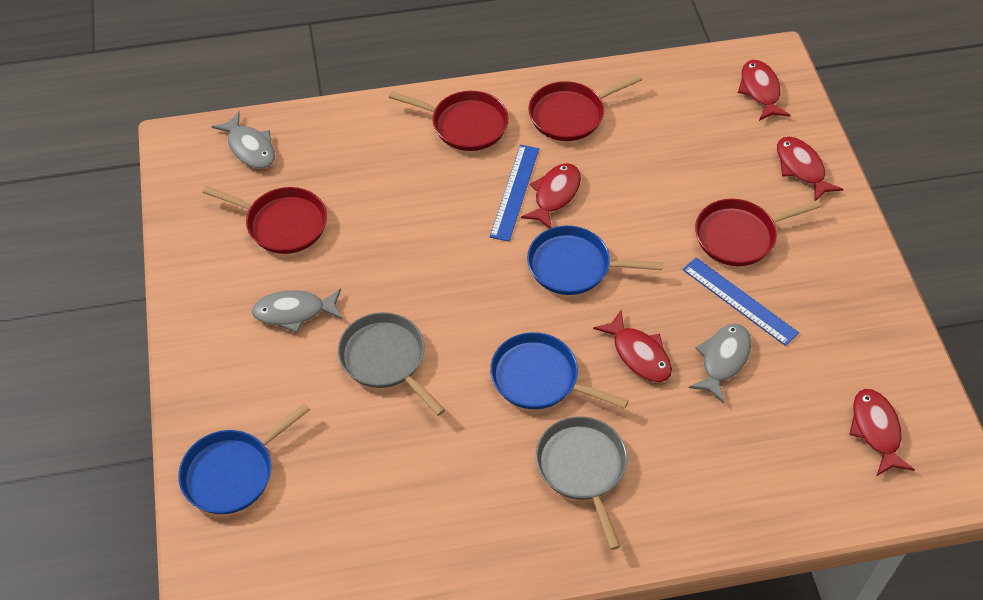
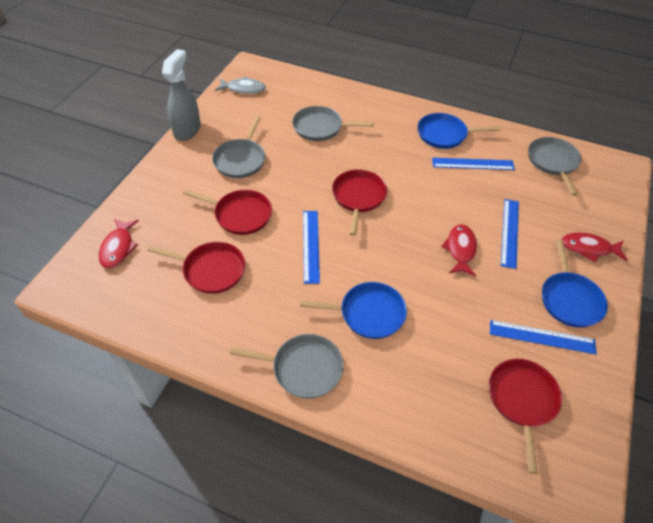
blue ruler: 2 -> 4
grey fish: 3 -> 1
grey pan: 2 -> 4
grey spray bottle: 0 -> 1
red fish: 5 -> 3

